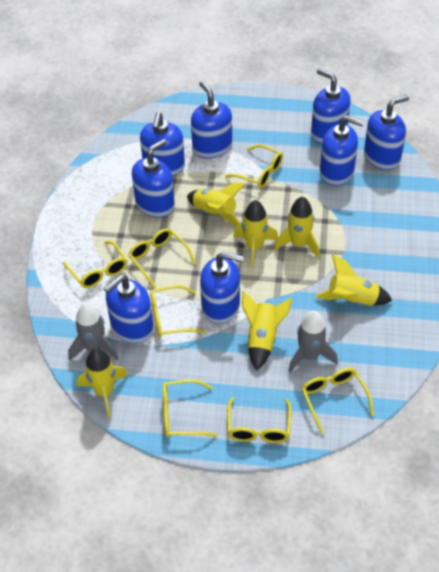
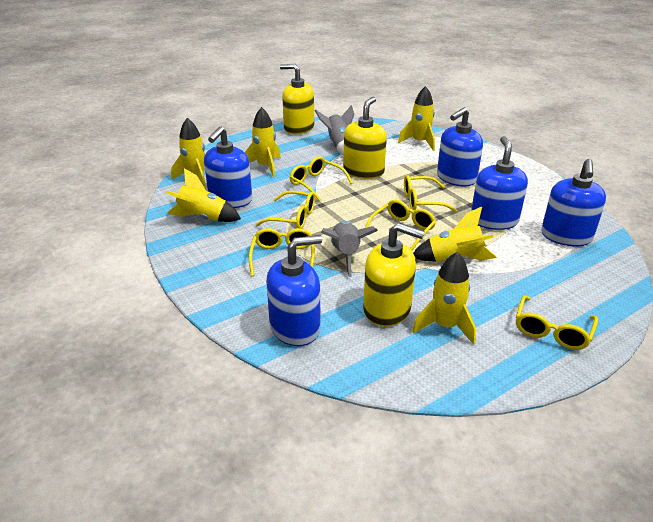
blue soap dispenser: 8 -> 5
yellow glasses: 7 -> 6
yellow soap dispenser: 0 -> 3

